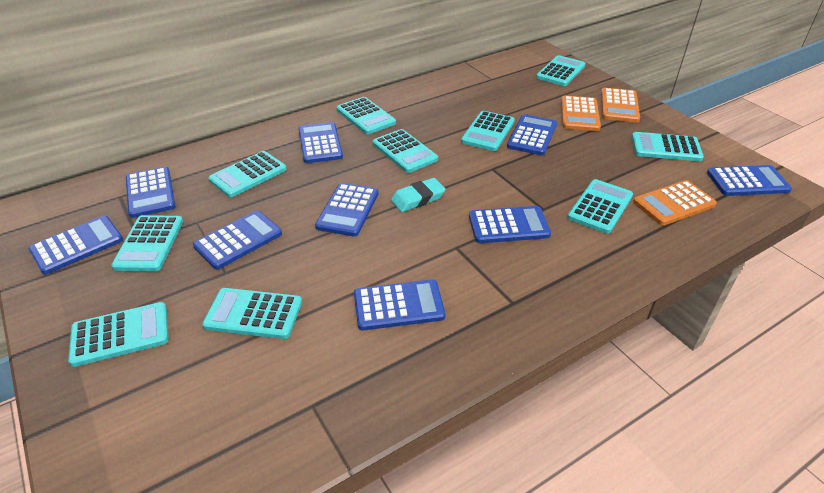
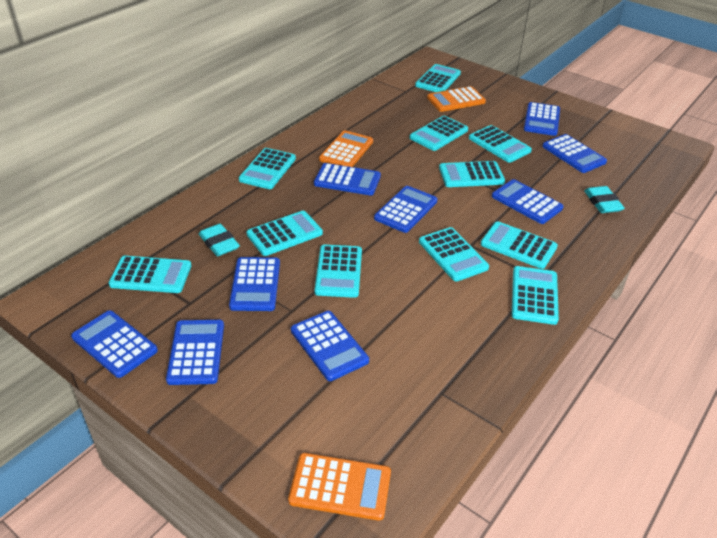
turquoise calculator: 10 -> 11
turquoise eraser: 1 -> 2

